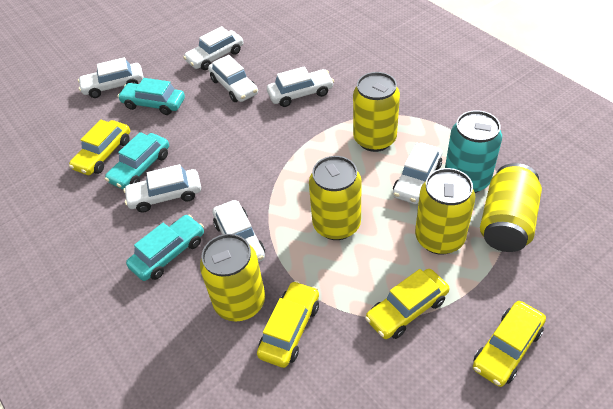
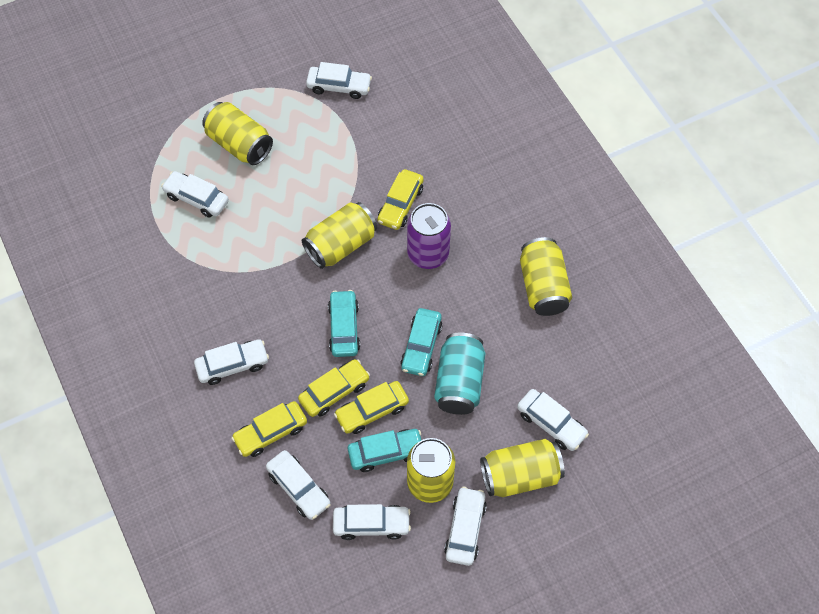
purple can: 0 -> 1

